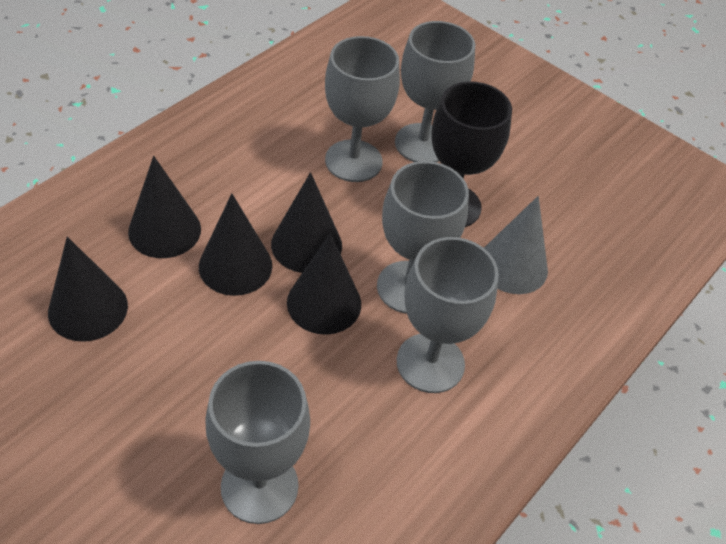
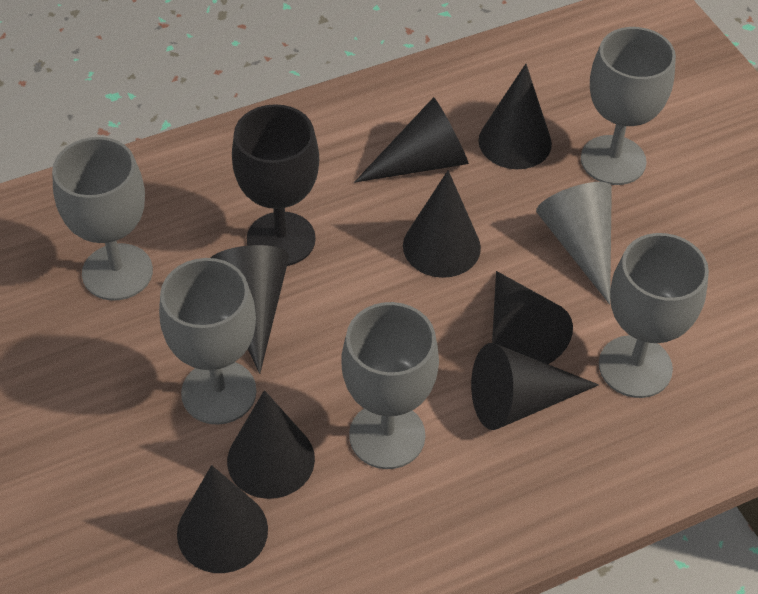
black cone: 5 -> 8

